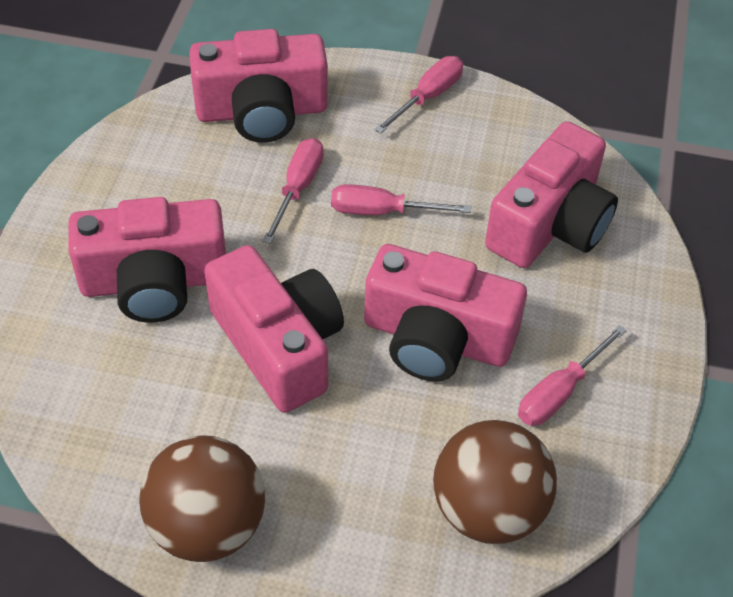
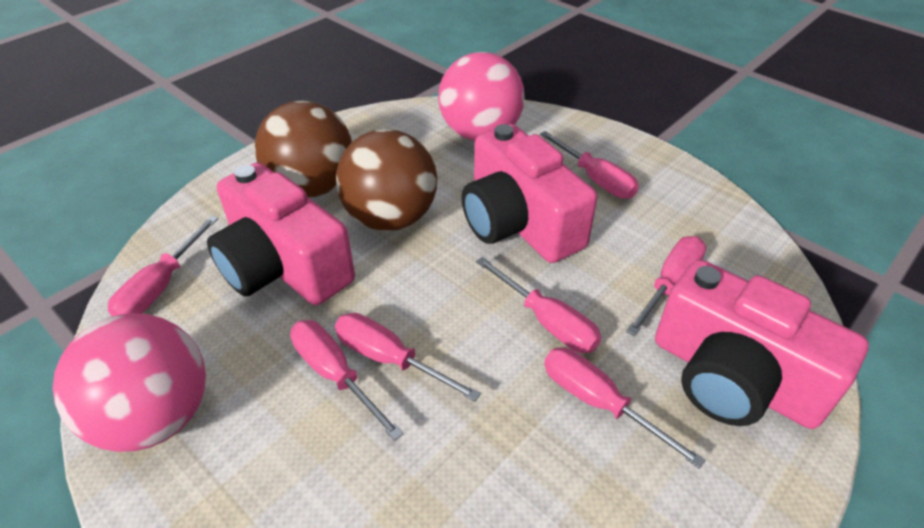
pink ball: 0 -> 2
pink camera: 5 -> 3
pink screwdriver: 4 -> 7

